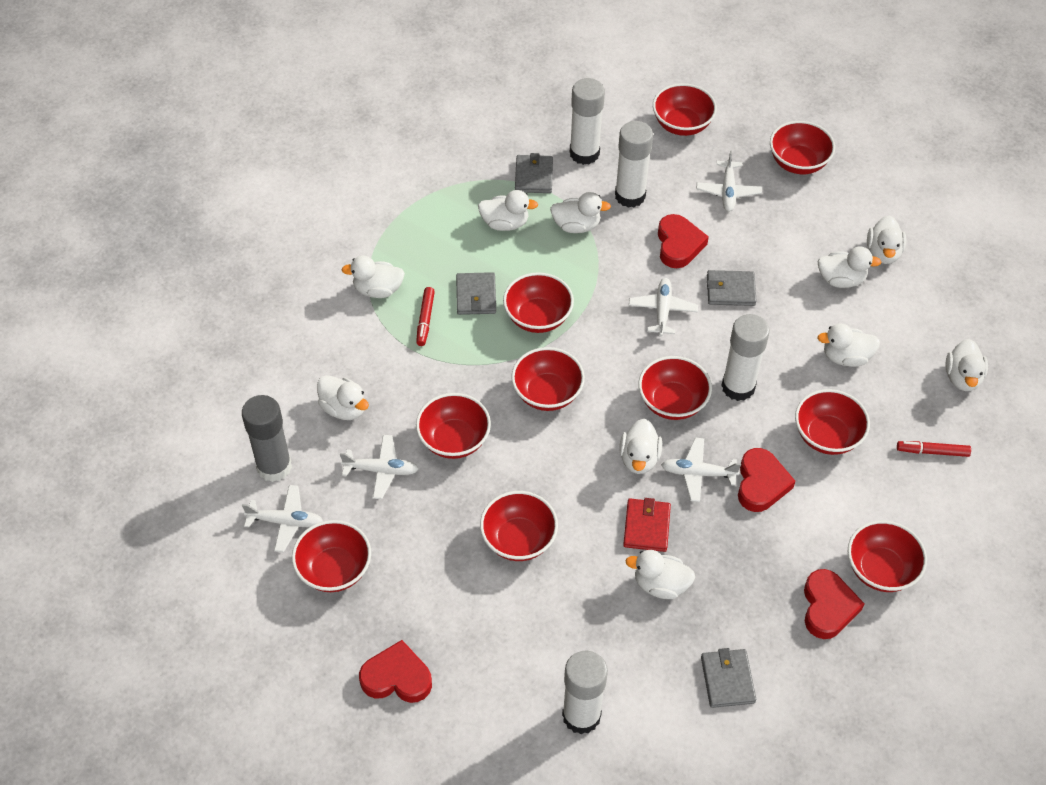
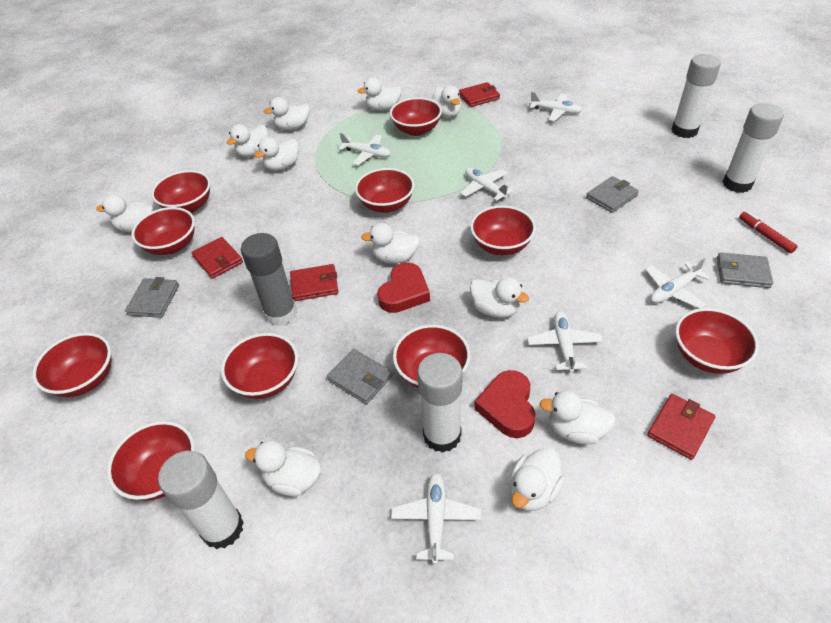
red heart: 4 -> 2
red marker: 2 -> 1
red wallet: 1 -> 4
white duck: 10 -> 11
white plane: 5 -> 6

